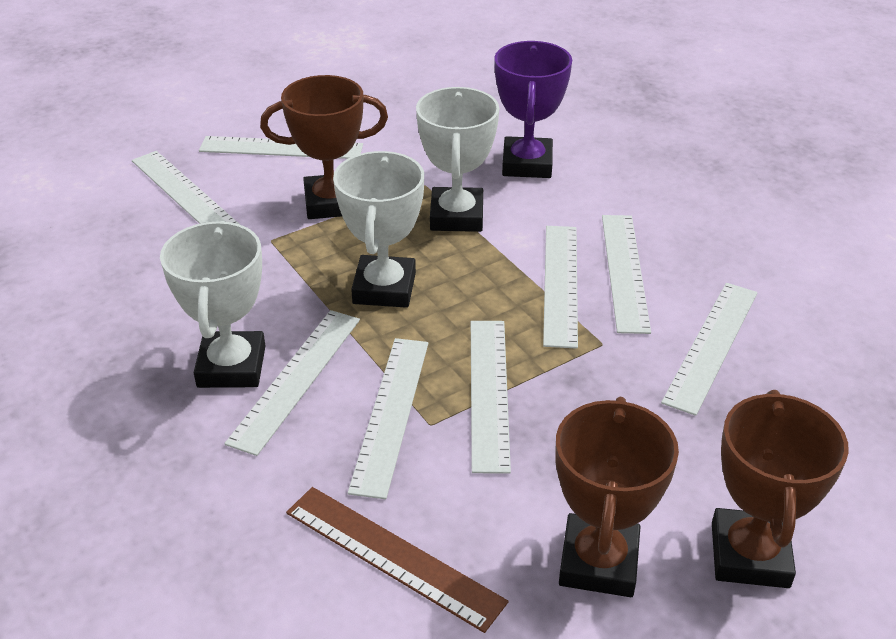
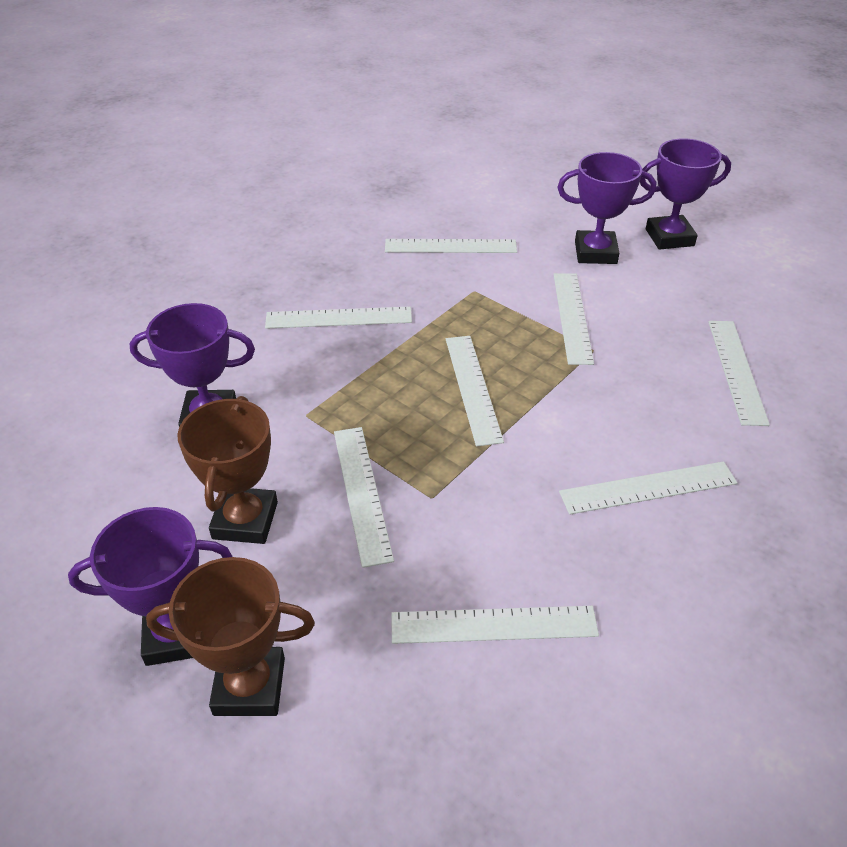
brown ruler: 1 -> 0
brown trophy: 3 -> 2
purple trophy: 1 -> 4
white trophy: 3 -> 0

